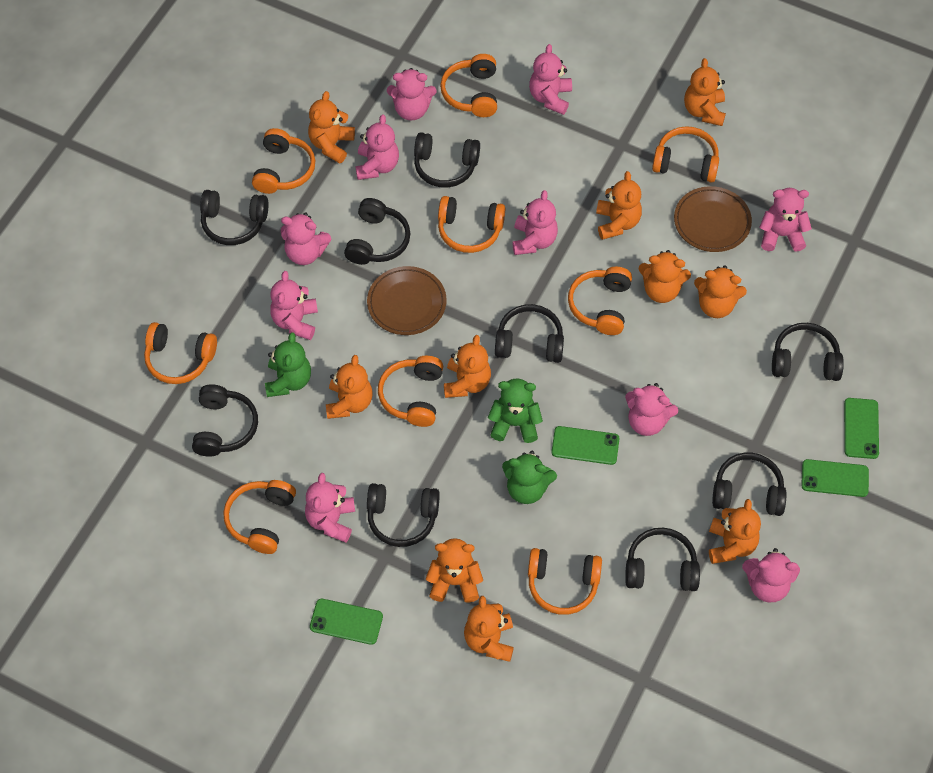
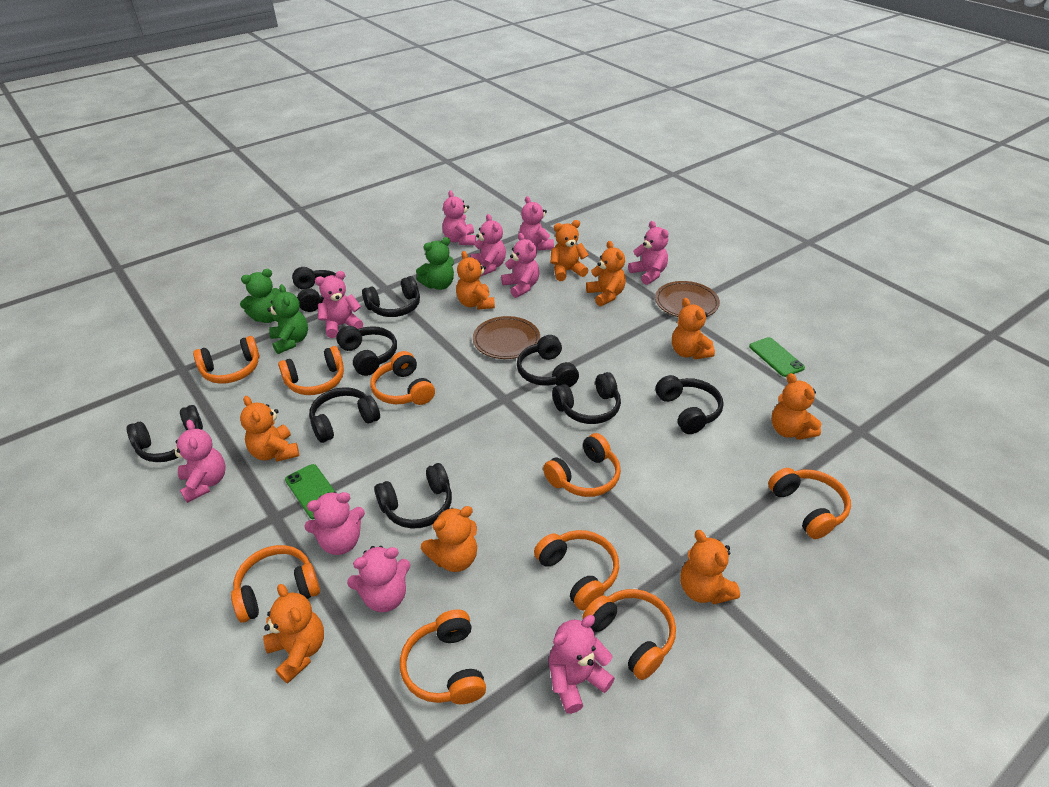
green phone: 4 -> 2
orange teddy bear: 10 -> 9

